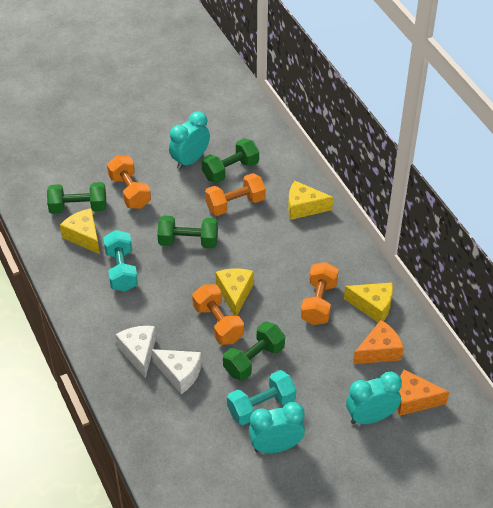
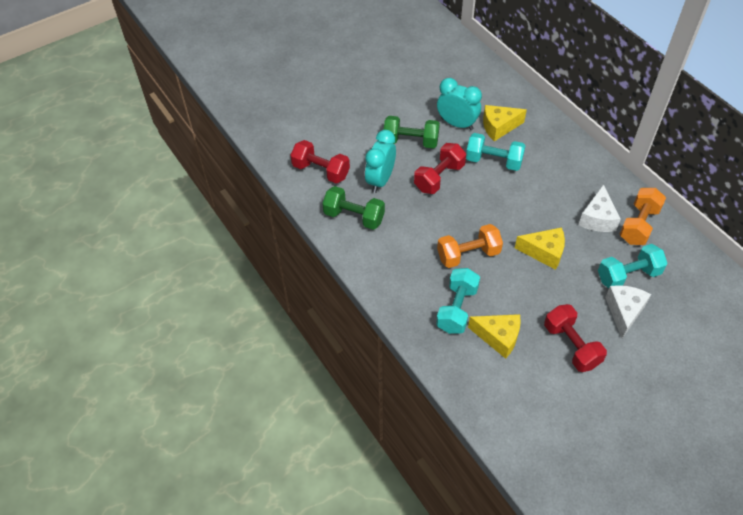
green dumbbell: 4 -> 2
orange cheese: 2 -> 0
orange dumbbell: 4 -> 2
red dumbbell: 0 -> 3
turquoise clock: 3 -> 2
turquoise dumbbell: 2 -> 3
yellow cheese: 4 -> 3

